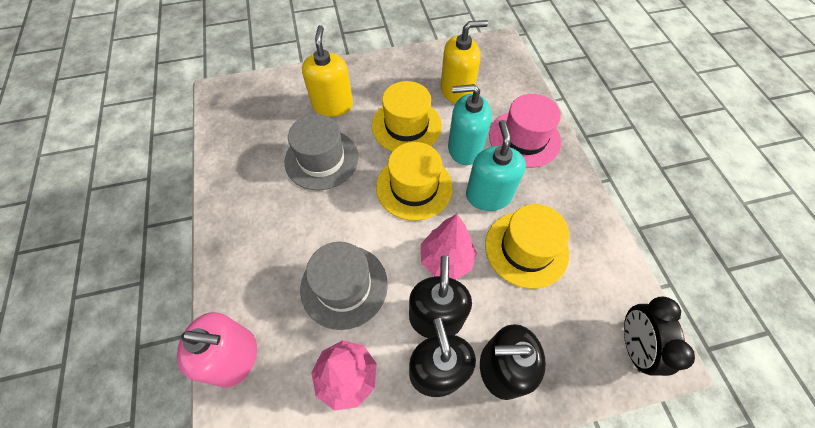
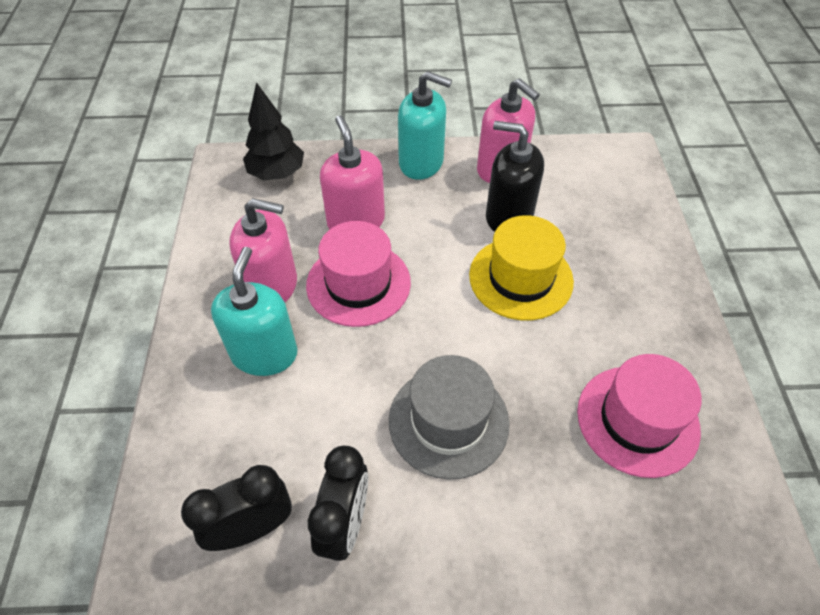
black clock: 1 -> 2
black soap dispenser: 3 -> 1
black tree: 0 -> 1
grey hat: 2 -> 1
pink hat: 1 -> 2
pink soap dispenser: 1 -> 3
pink tree: 2 -> 0
yellow hat: 3 -> 1
yellow soap dispenser: 2 -> 0

